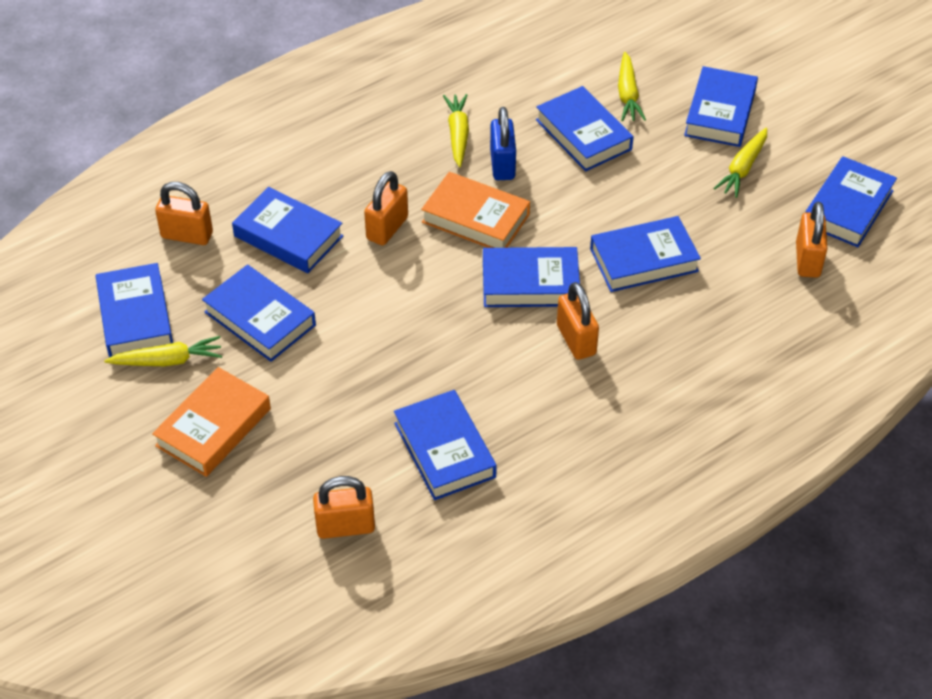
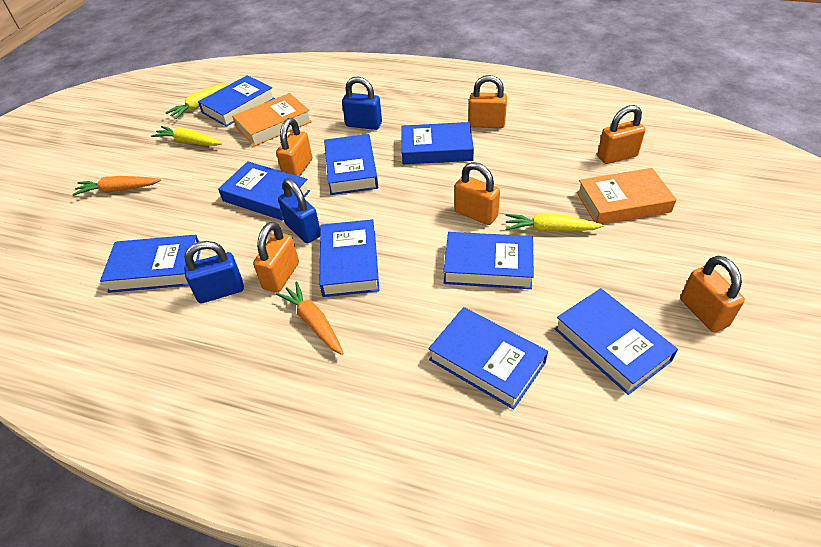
blue padlock: 1 -> 3
orange carrot: 0 -> 2
orange padlock: 5 -> 6
yellow carrot: 4 -> 3

